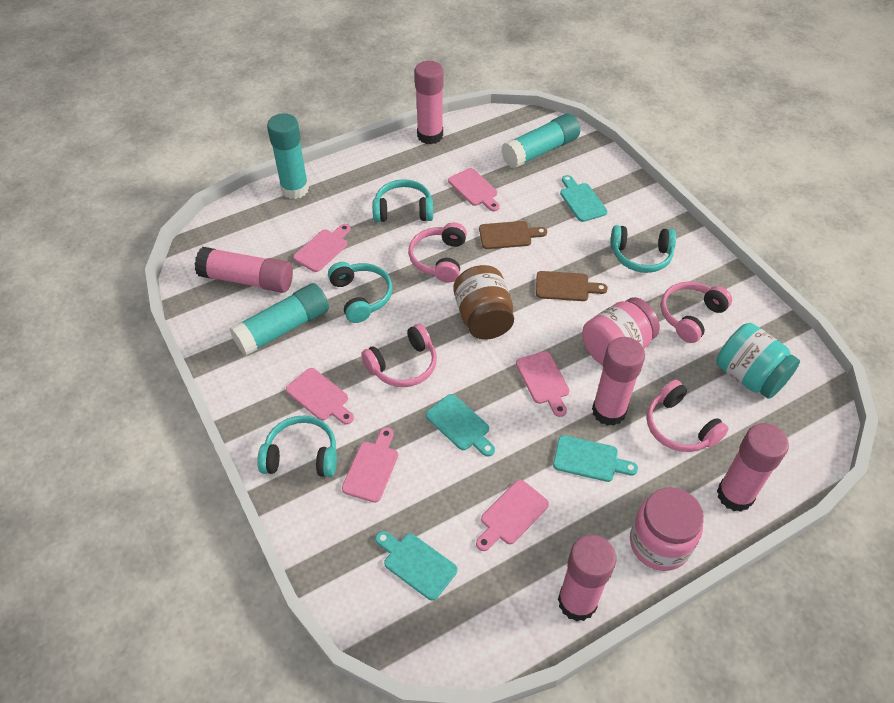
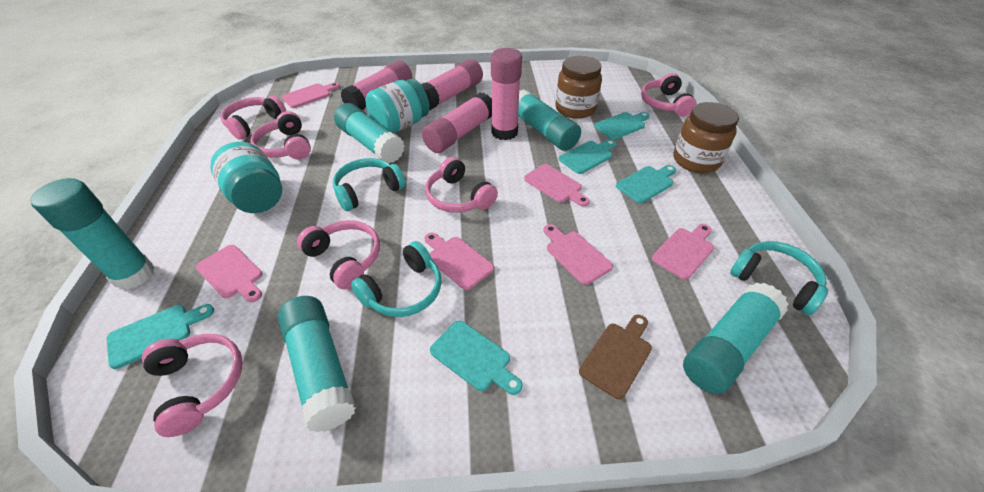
brown cutting board: 2 -> 1
brown jar: 1 -> 2
pink glue stick: 5 -> 4
pink headphones: 4 -> 6
pink jar: 2 -> 0
turquoise cutting board: 4 -> 5
turquoise glue stick: 3 -> 5
turquoise headphones: 4 -> 3
turquoise jar: 1 -> 2

